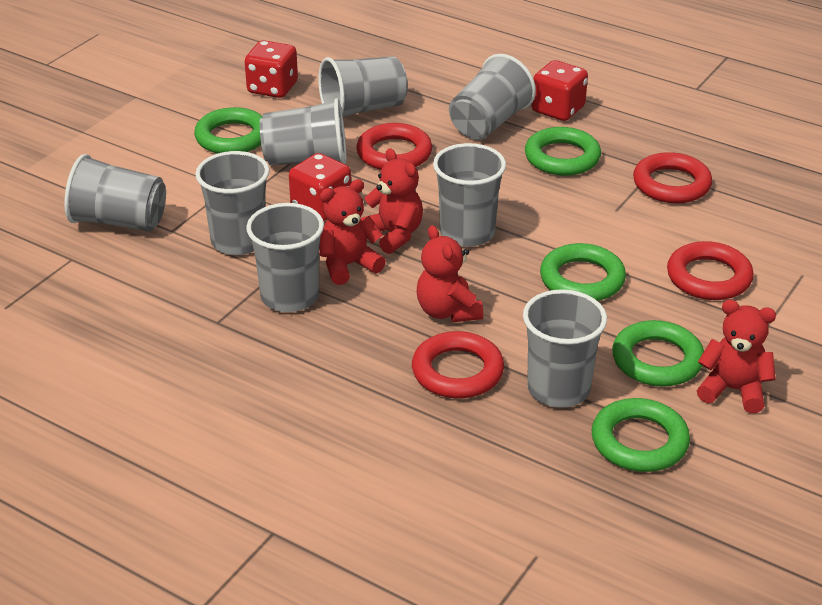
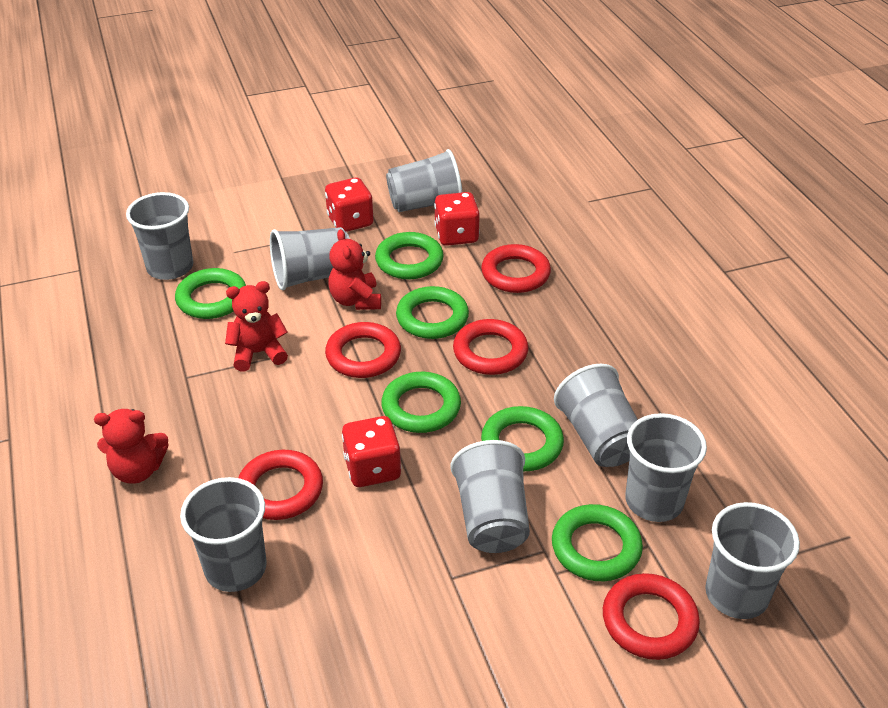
green ring: 5 -> 6
red ring: 4 -> 5
red teddy bear: 4 -> 3

